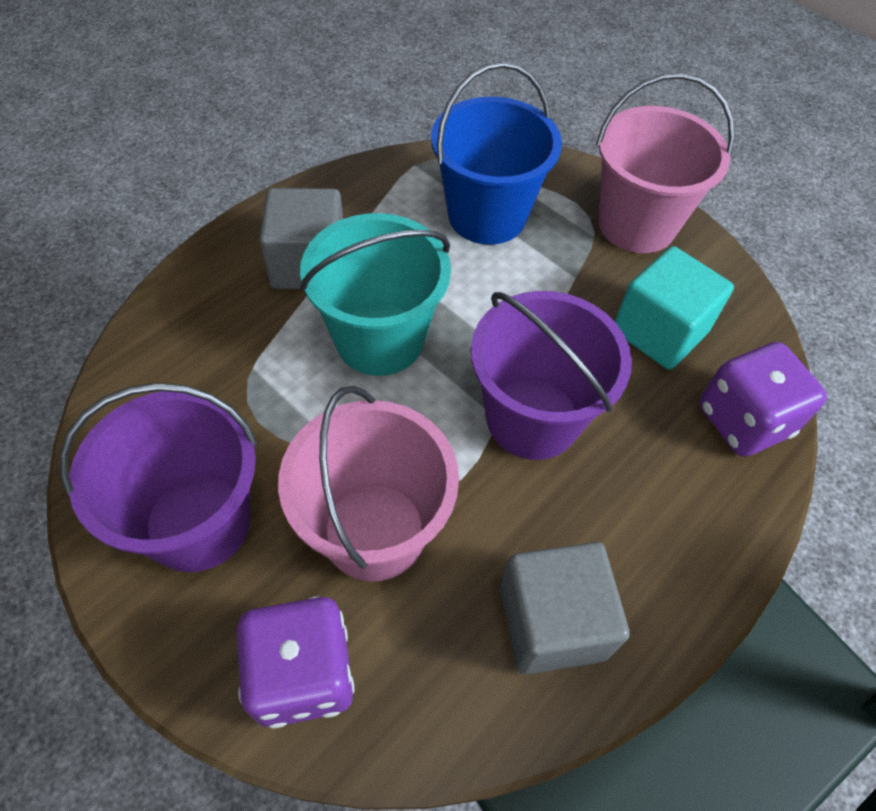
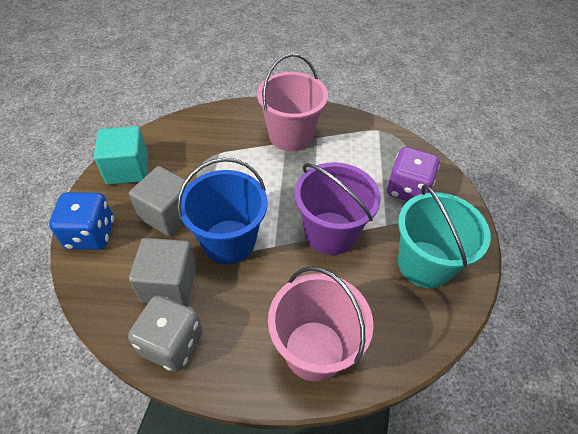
blue dice: 0 -> 1
grey dice: 0 -> 1
purple bucket: 2 -> 1
purple dice: 2 -> 1

